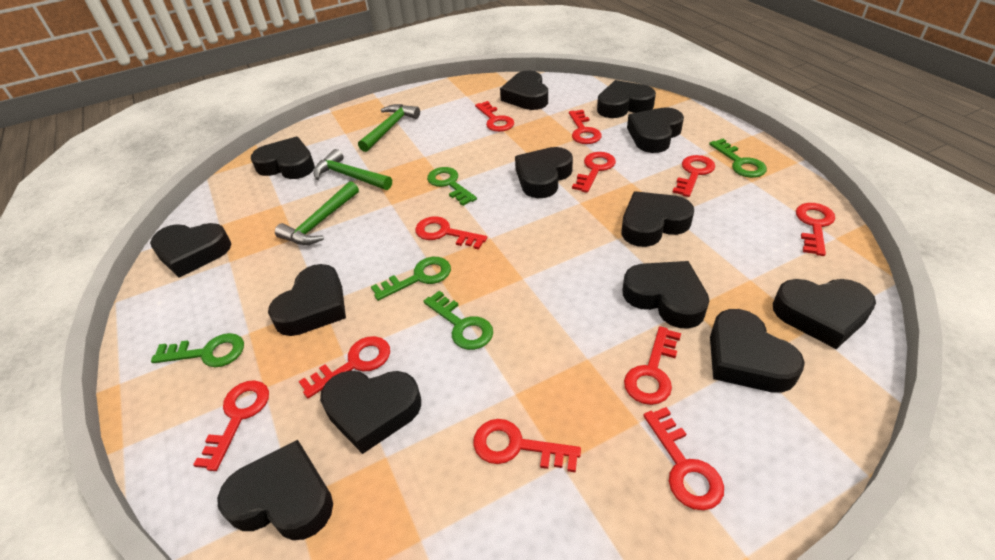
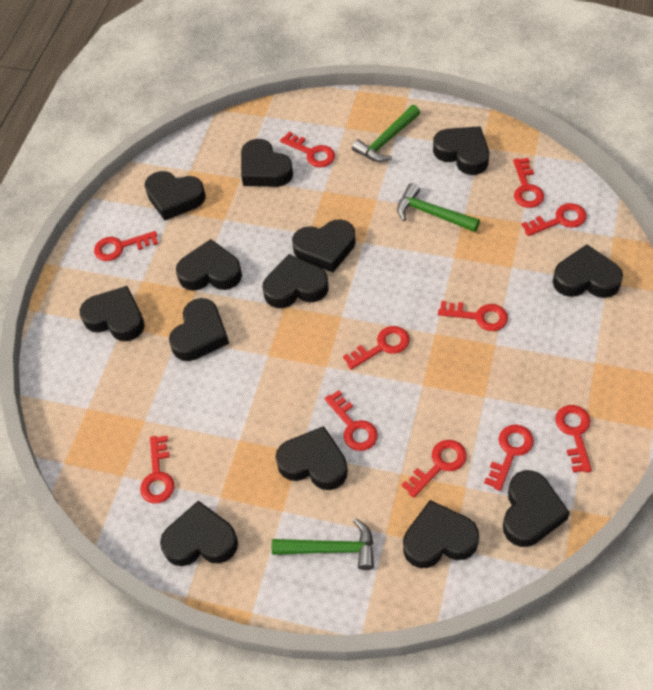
green key: 5 -> 0

